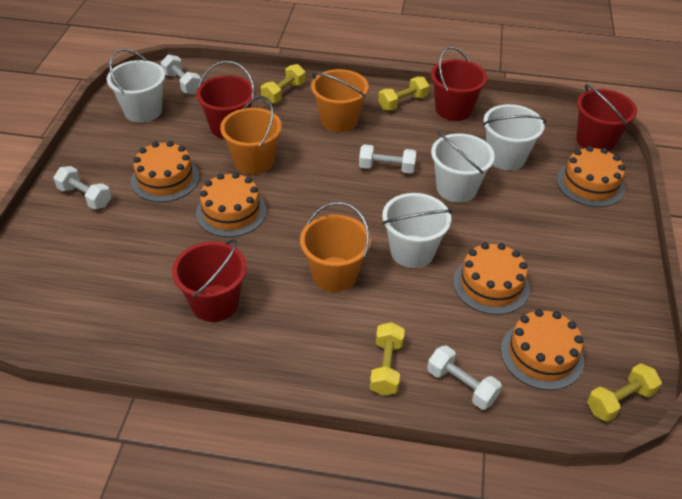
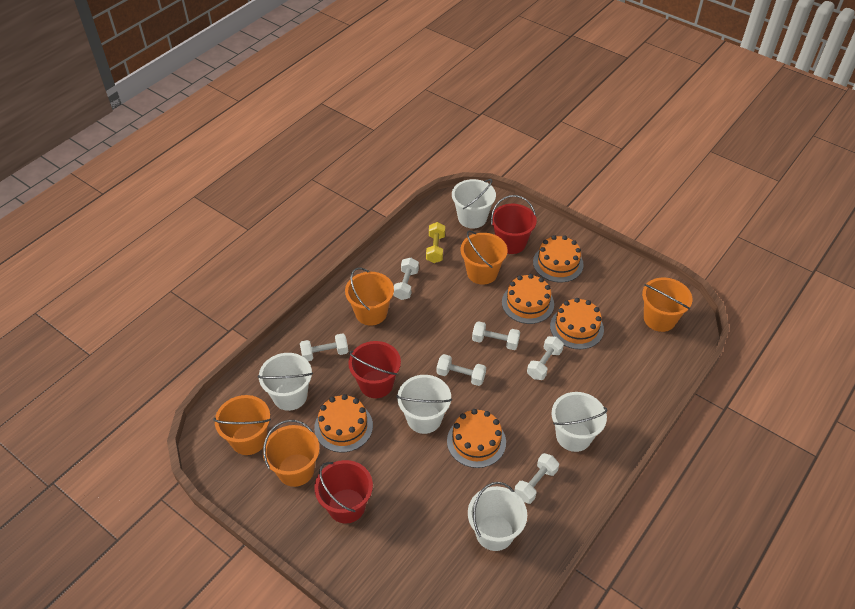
orange bucket: 3 -> 5
red bucket: 4 -> 3
white bucket: 4 -> 5
white dumbbell: 4 -> 6
yellow dumbbell: 4 -> 1

